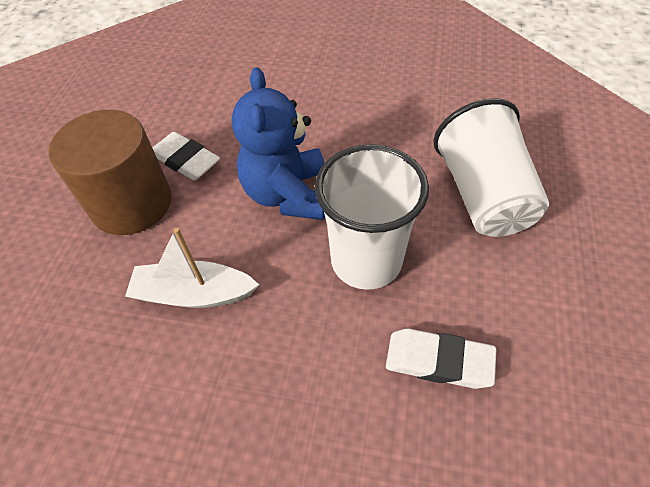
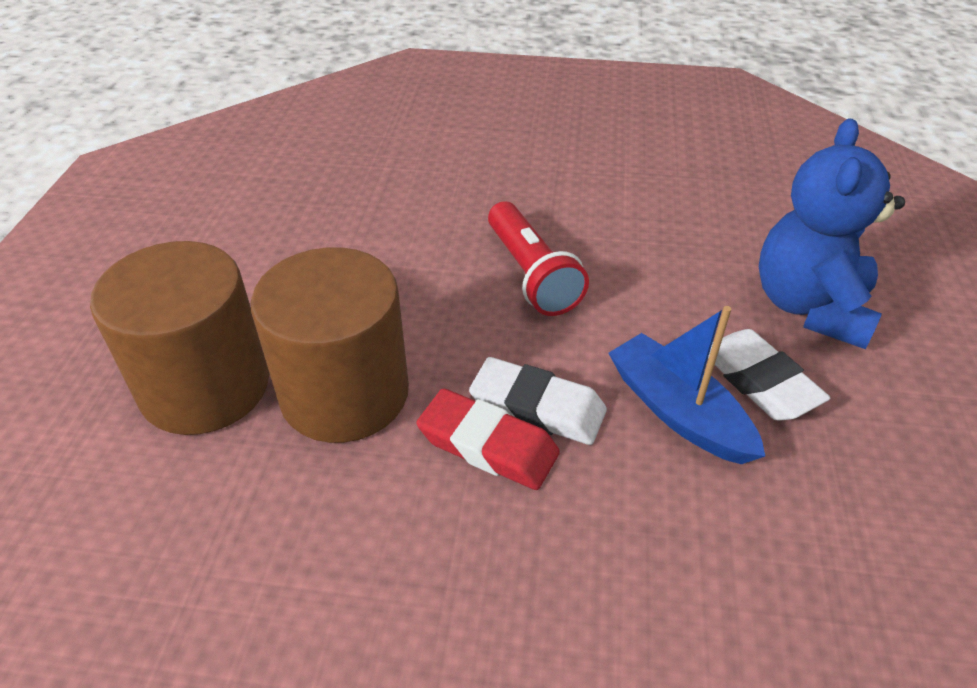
blue boat: 0 -> 1
brown cylinder: 1 -> 2
red eraser: 0 -> 1
red flashlight: 0 -> 1
white boat: 1 -> 0
white cup: 2 -> 0

